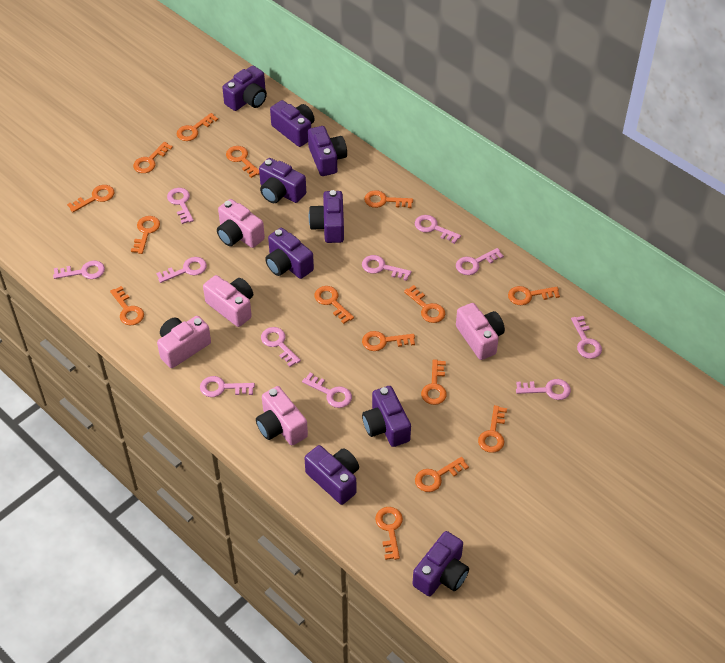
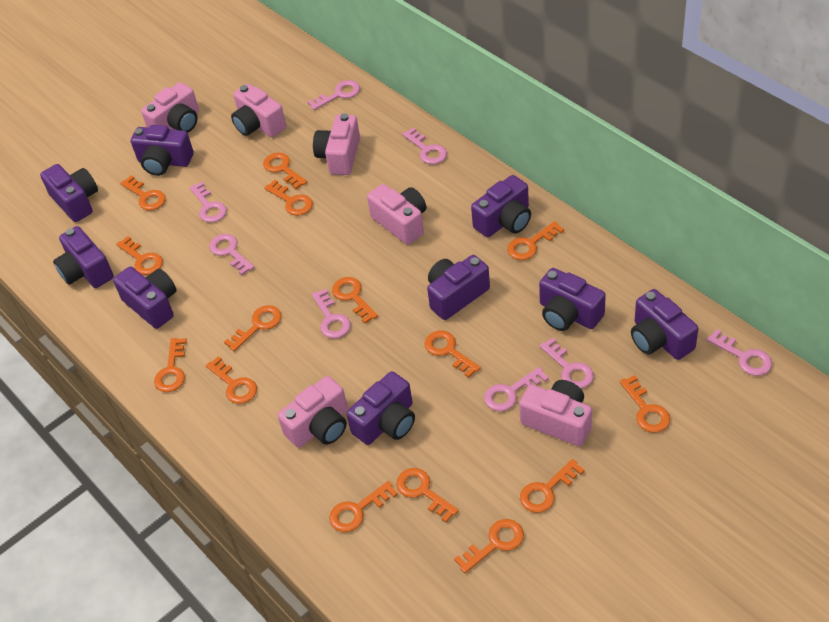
pink camera: 5 -> 6
pink key: 11 -> 8

